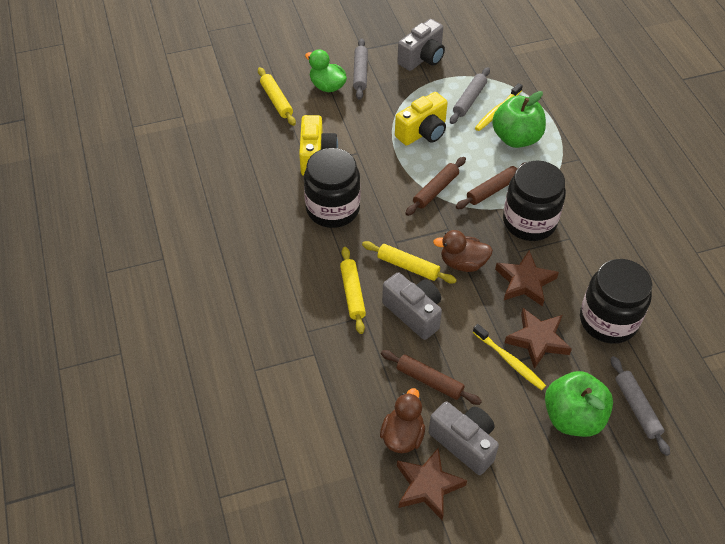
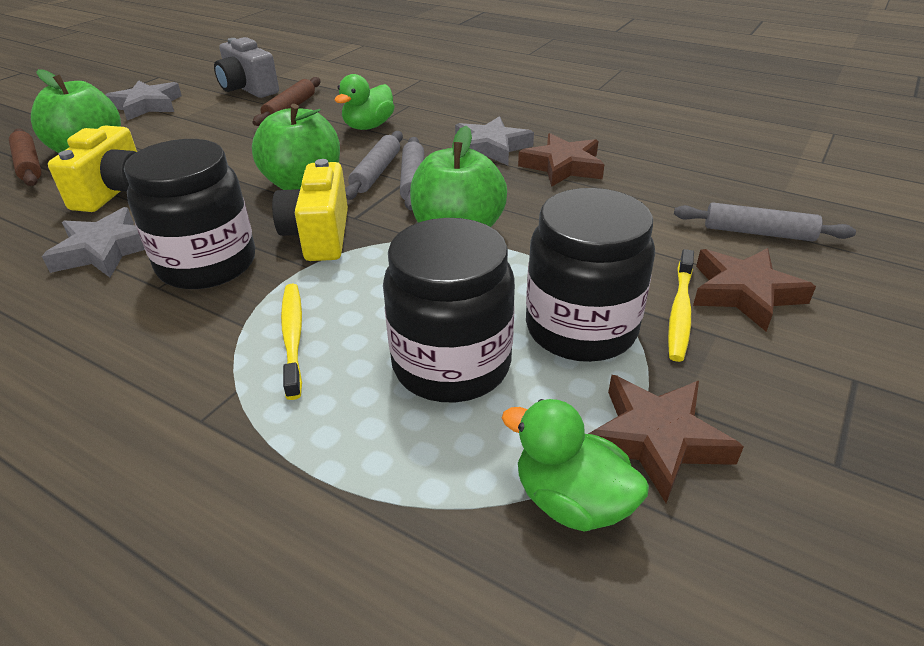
brown duck: 2 -> 0
brown rolling pin: 3 -> 2
green apple: 2 -> 3
green duck: 1 -> 2
grey camera: 3 -> 1
grey star: 0 -> 3
yellow rolling pin: 3 -> 0

